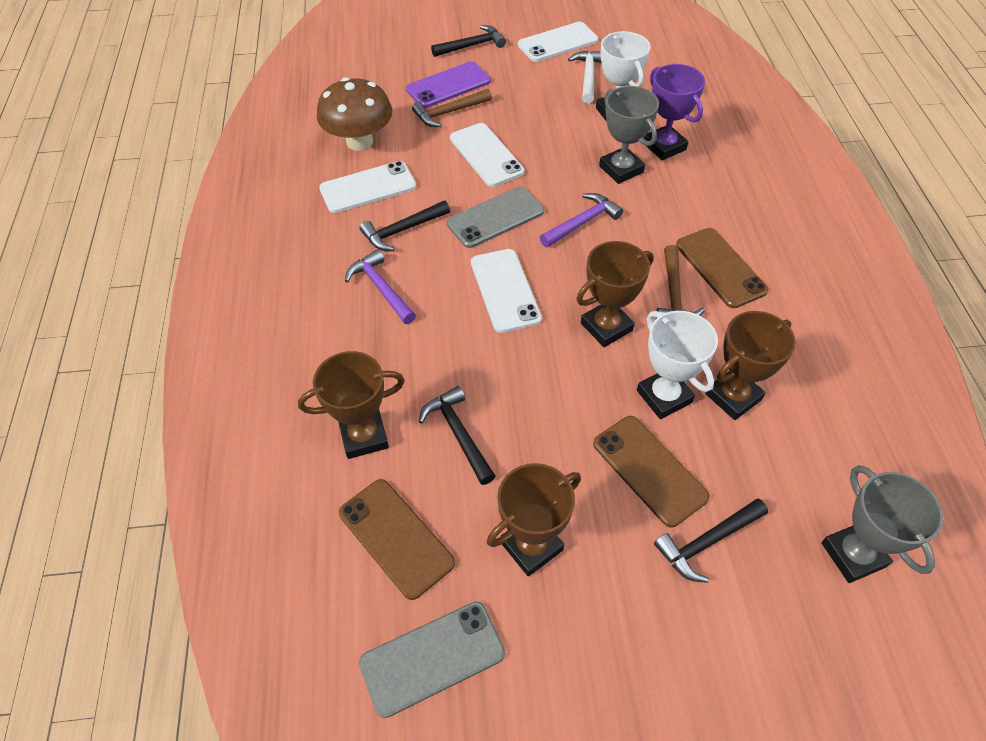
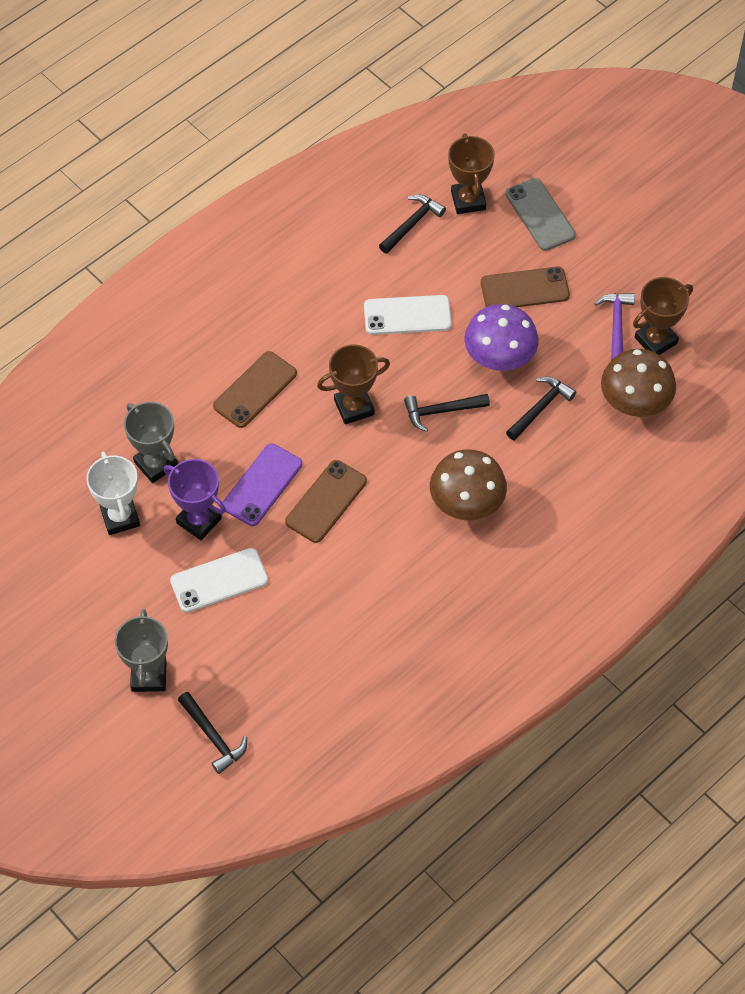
brown hammer: 2 -> 0
brown mushroom: 1 -> 2
brown trophy: 4 -> 3
grey phone: 2 -> 1
purple hammer: 2 -> 1
purple mushroom: 0 -> 1
white hammer: 1 -> 0
white phone: 4 -> 2
white trophy: 2 -> 1

